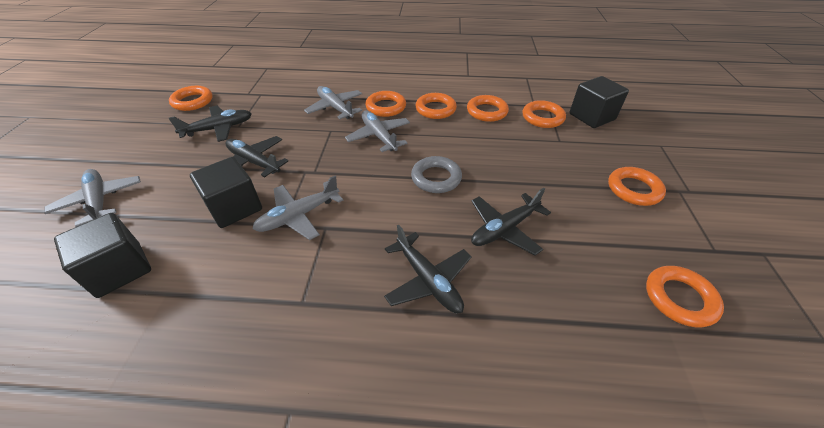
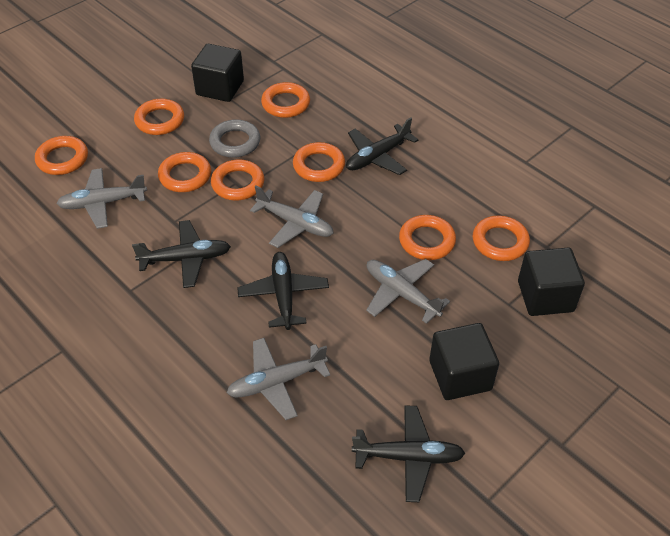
orange ring: 7 -> 8

